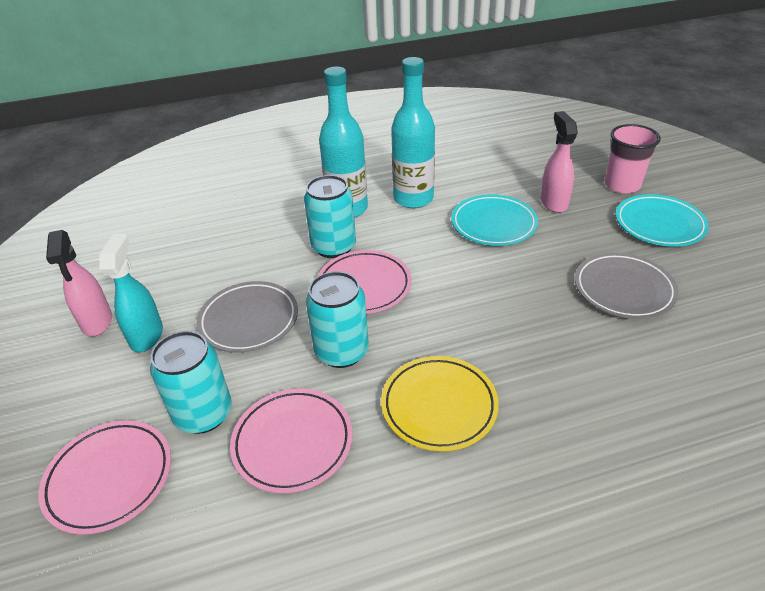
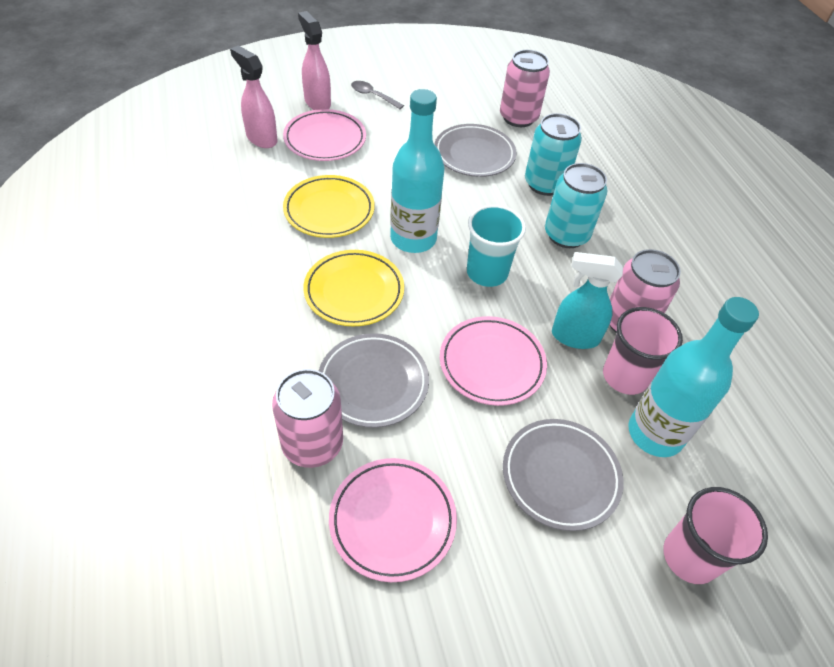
grey plate: 2 -> 3
grey spoon: 0 -> 1
pink can: 0 -> 3
pink cup: 1 -> 2
turquoise can: 3 -> 2
turquoise cup: 0 -> 1
turquoise plate: 2 -> 0
yellow plate: 1 -> 2

